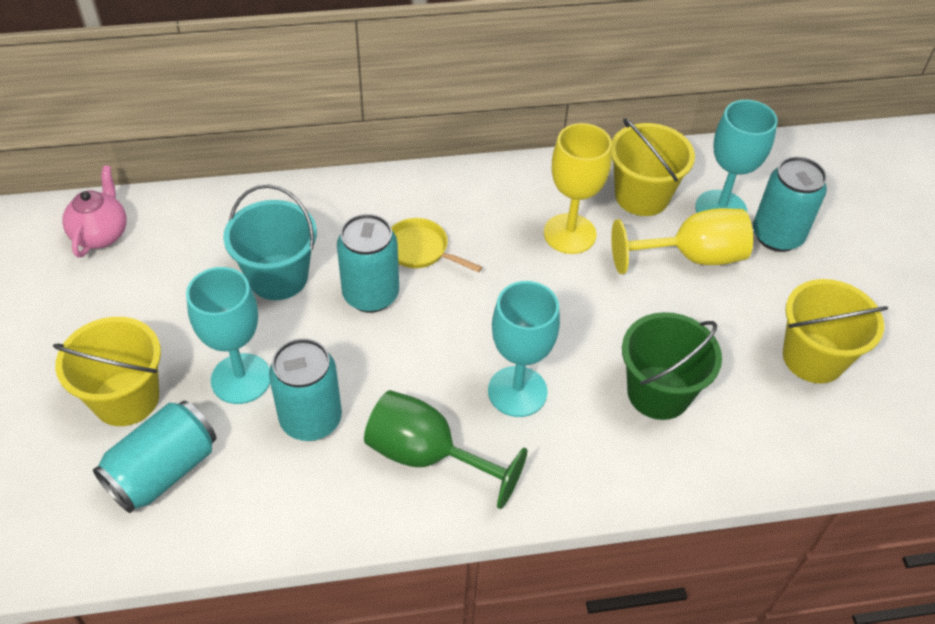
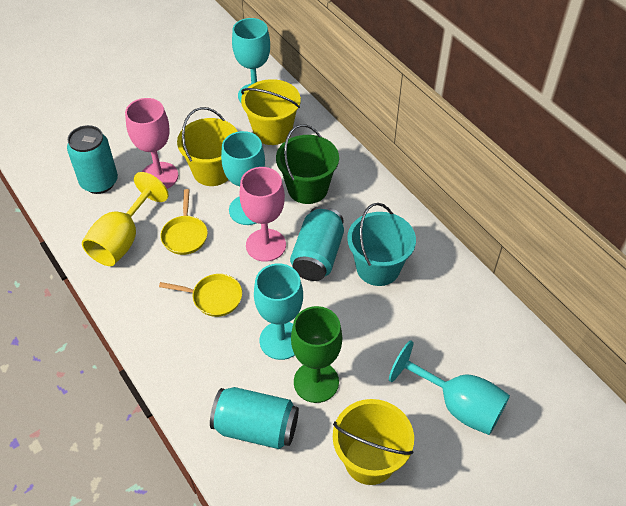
pink goblet: 0 -> 2
pink teapot: 1 -> 0
turquoise can: 4 -> 3
turquoise goblet: 3 -> 4
yellow goblet: 2 -> 1
yellow pan: 1 -> 2

